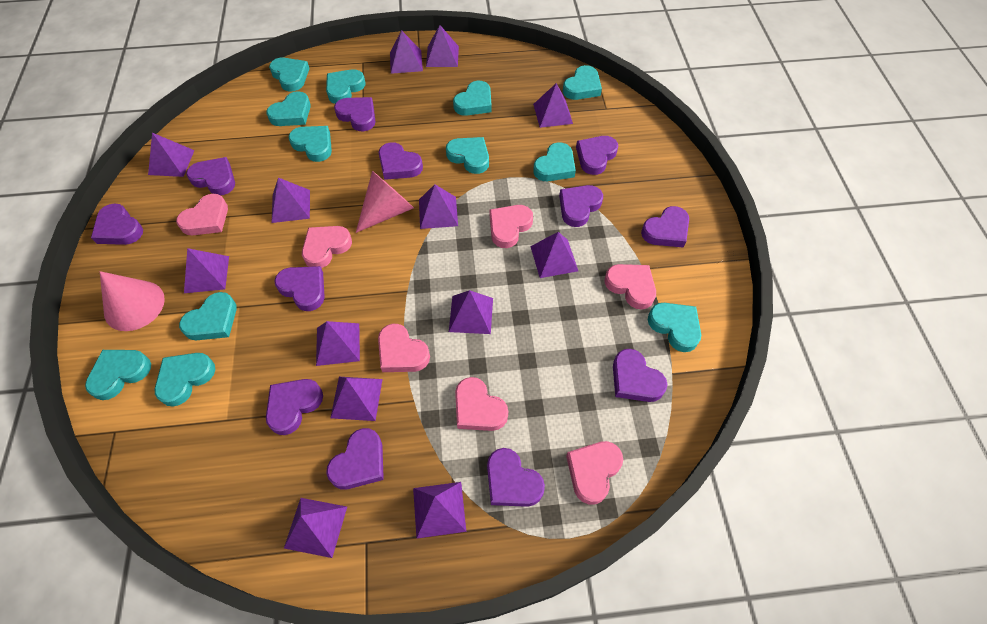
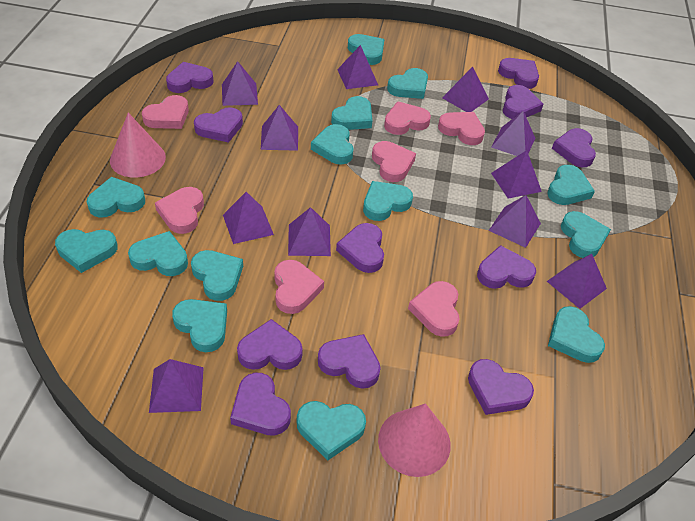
purple heart: 12 -> 11
purple pyramid: 13 -> 11
turquoise heart: 12 -> 14

